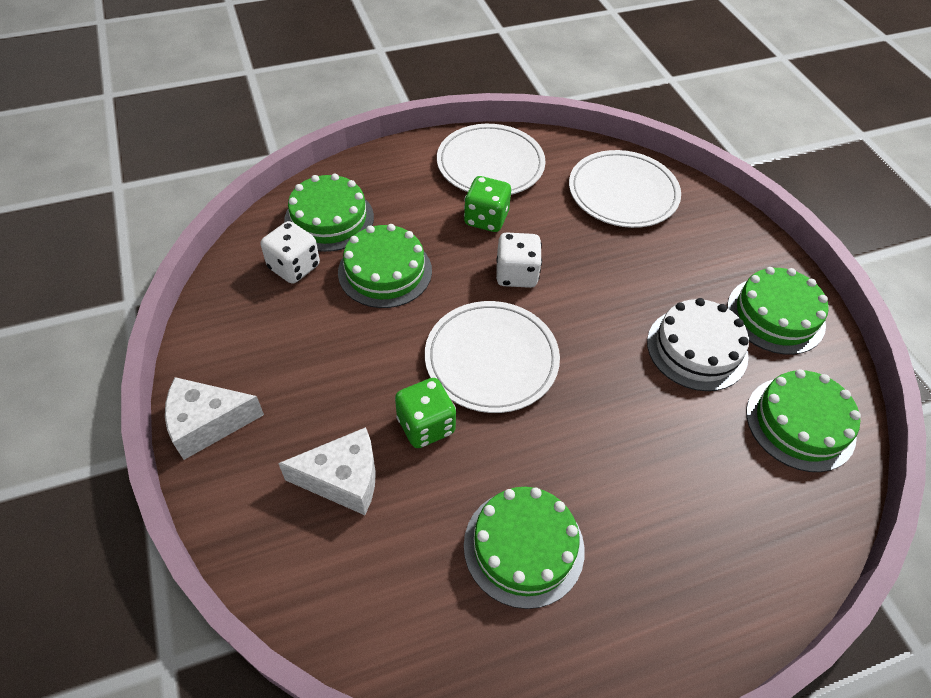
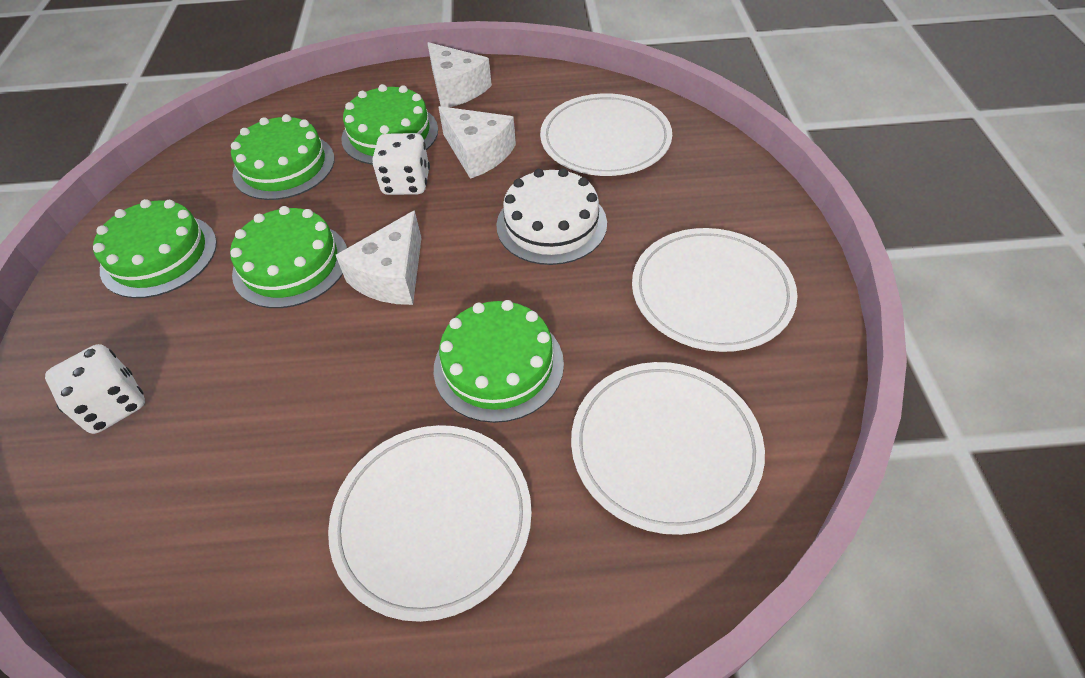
green dice: 2 -> 0
white cheese: 2 -> 3
white plate: 3 -> 4

